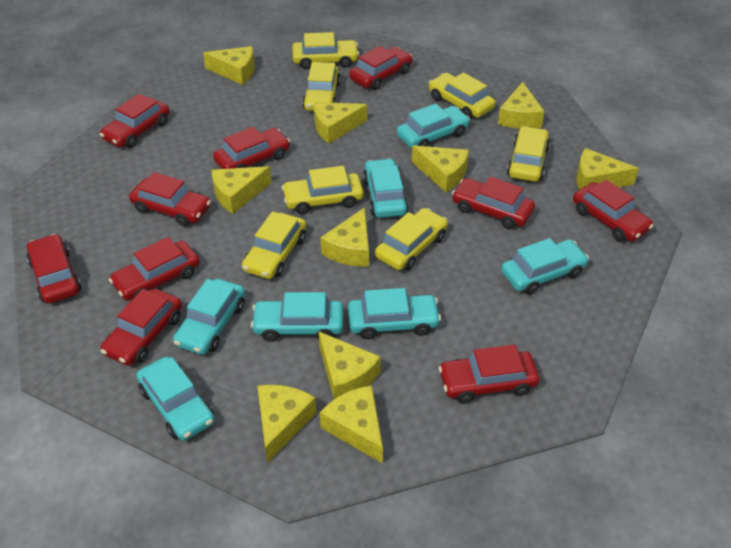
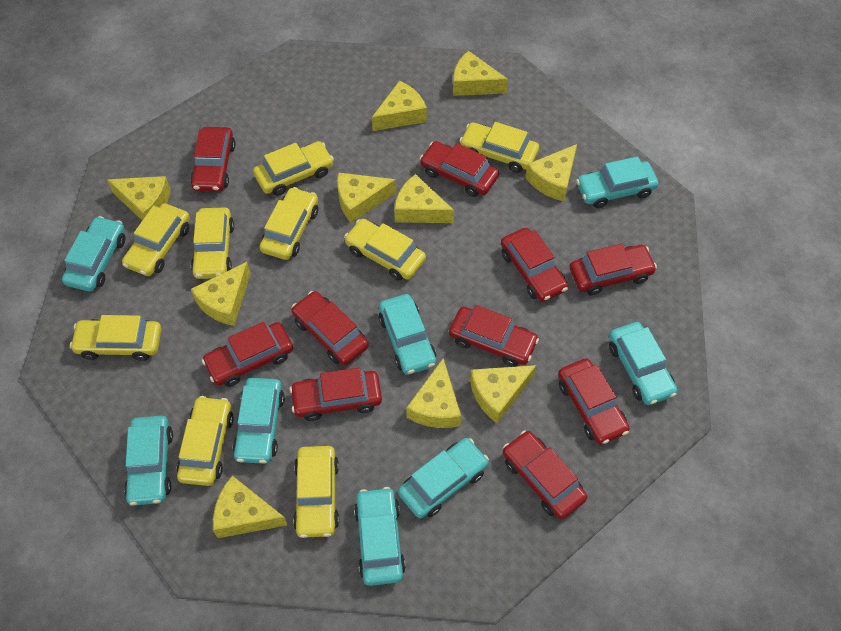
turquoise car: 7 -> 8
yellow car: 7 -> 9

